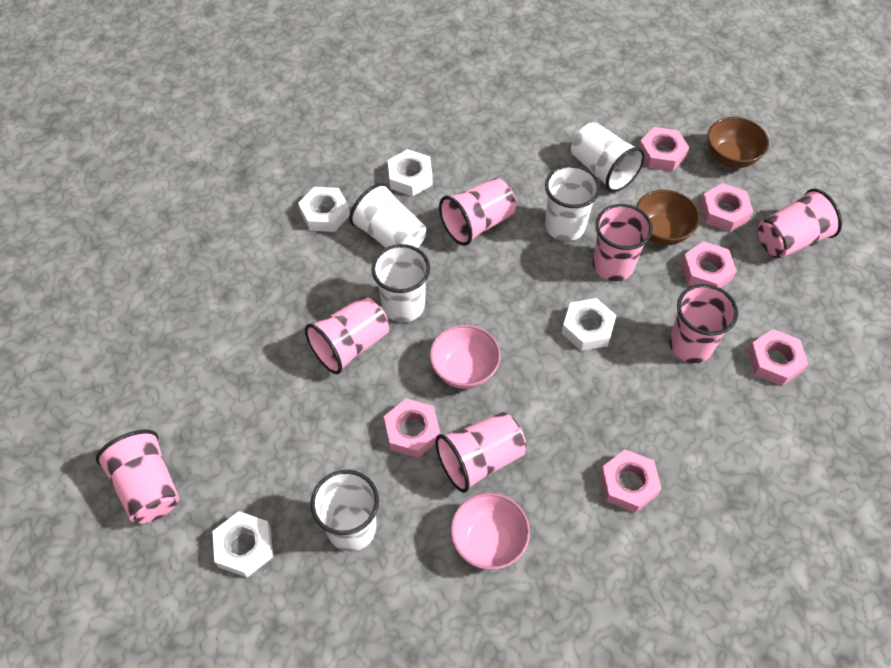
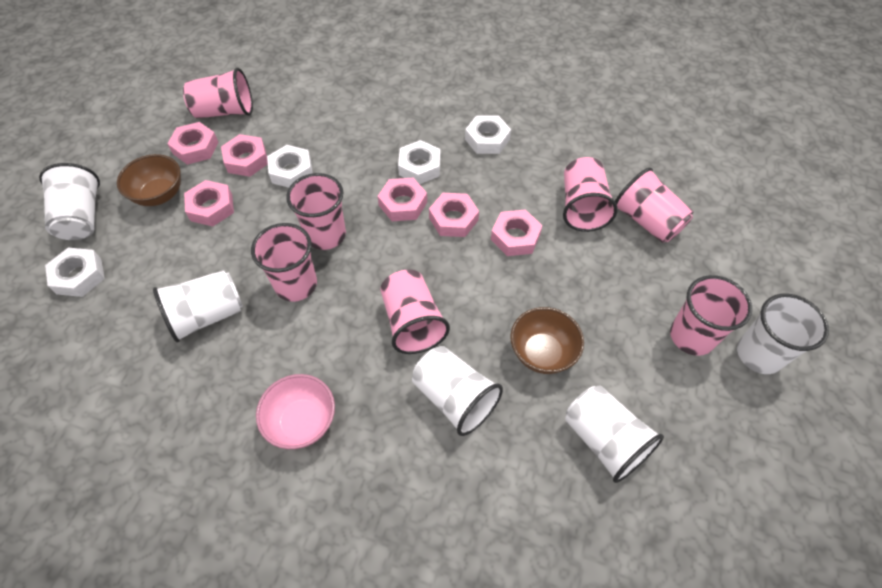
pink bowl: 2 -> 1

